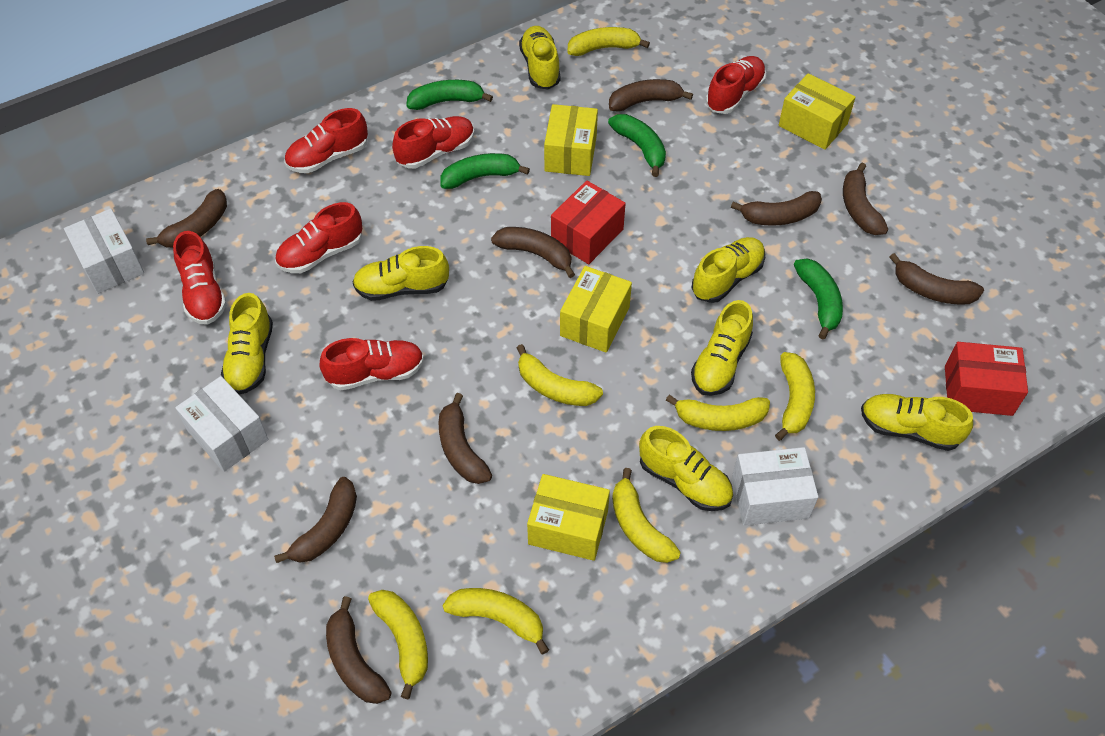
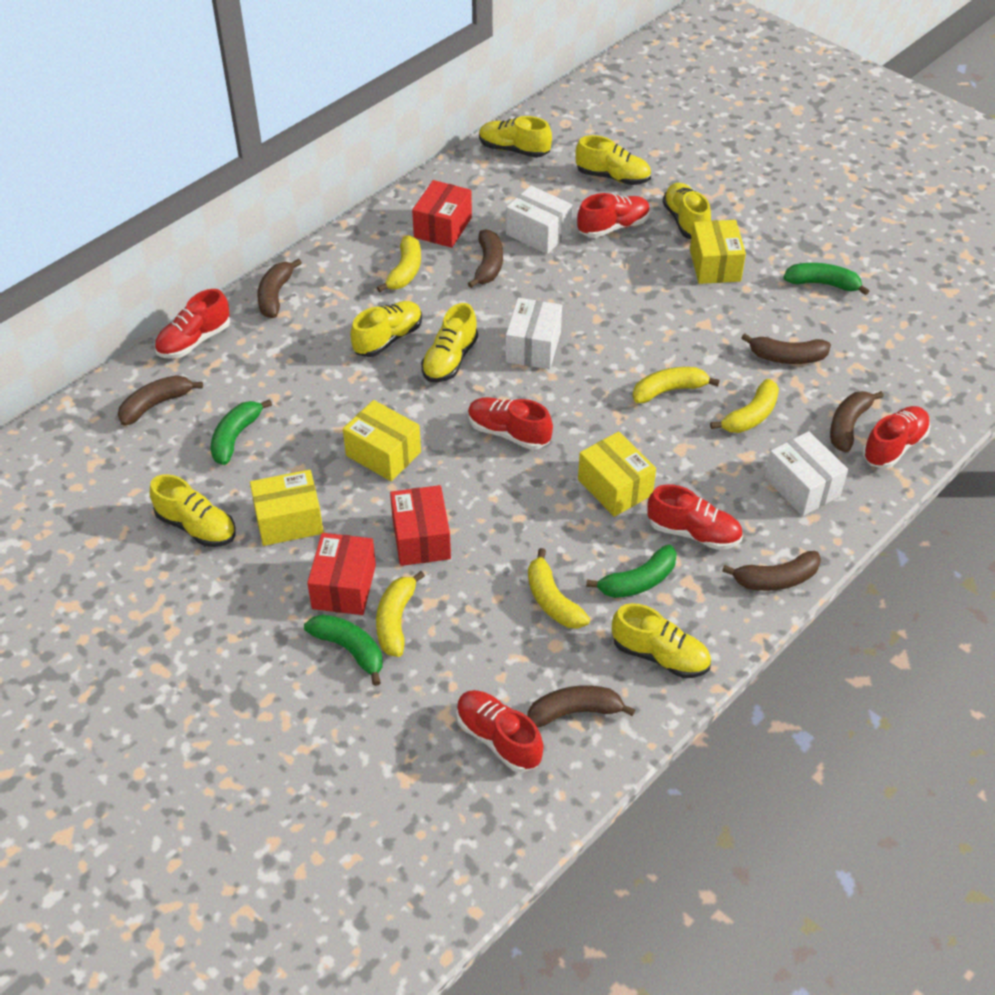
brown banana: 9 -> 7
red box: 2 -> 3
yellow banana: 7 -> 5

